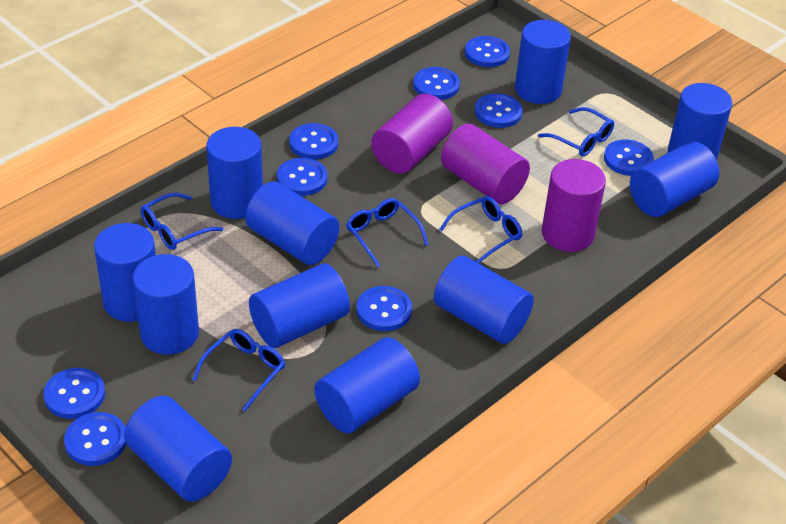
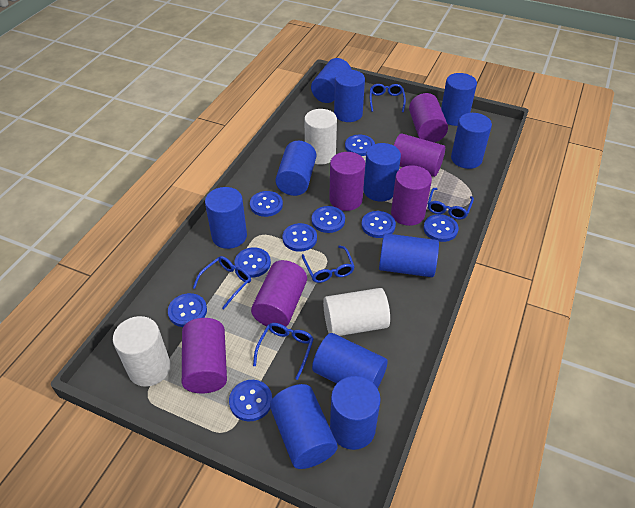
purple cylinder: 3 -> 6
white cylinder: 0 -> 3

